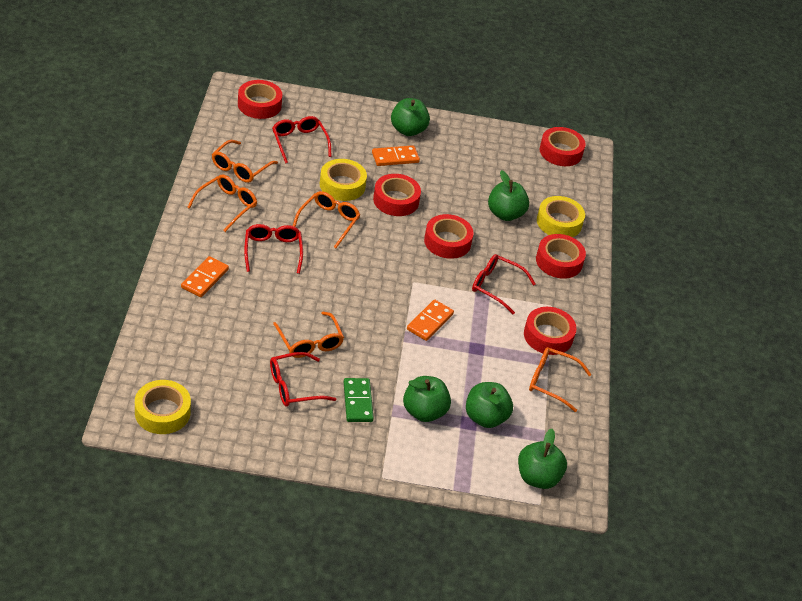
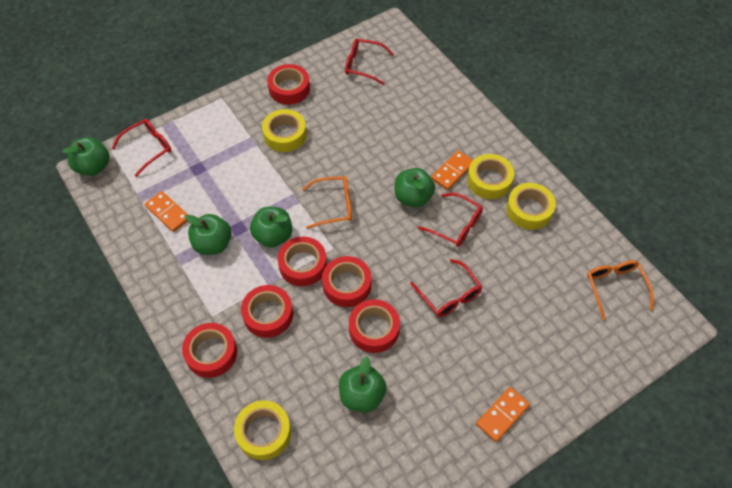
green domino: 1 -> 0
orange glasses: 5 -> 2
yellow tape: 3 -> 4

